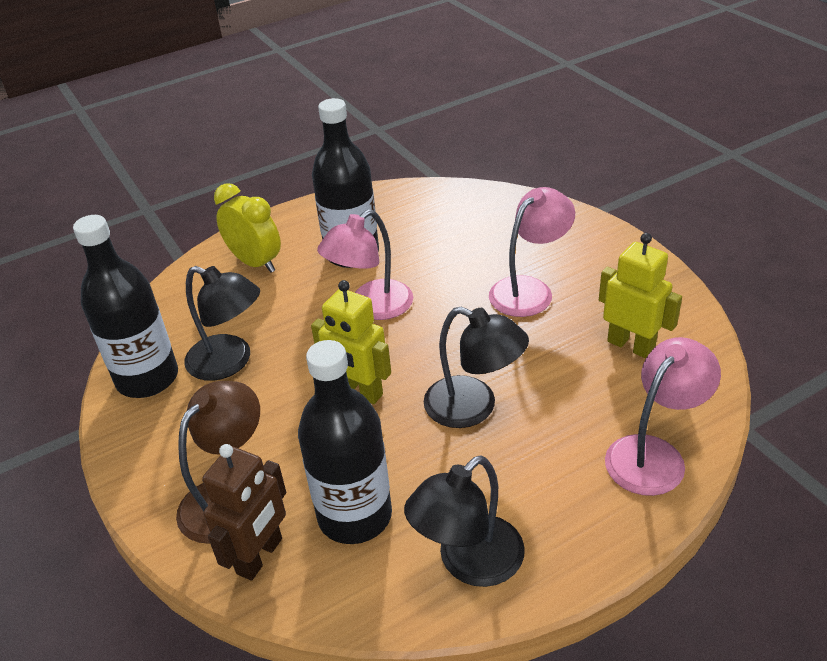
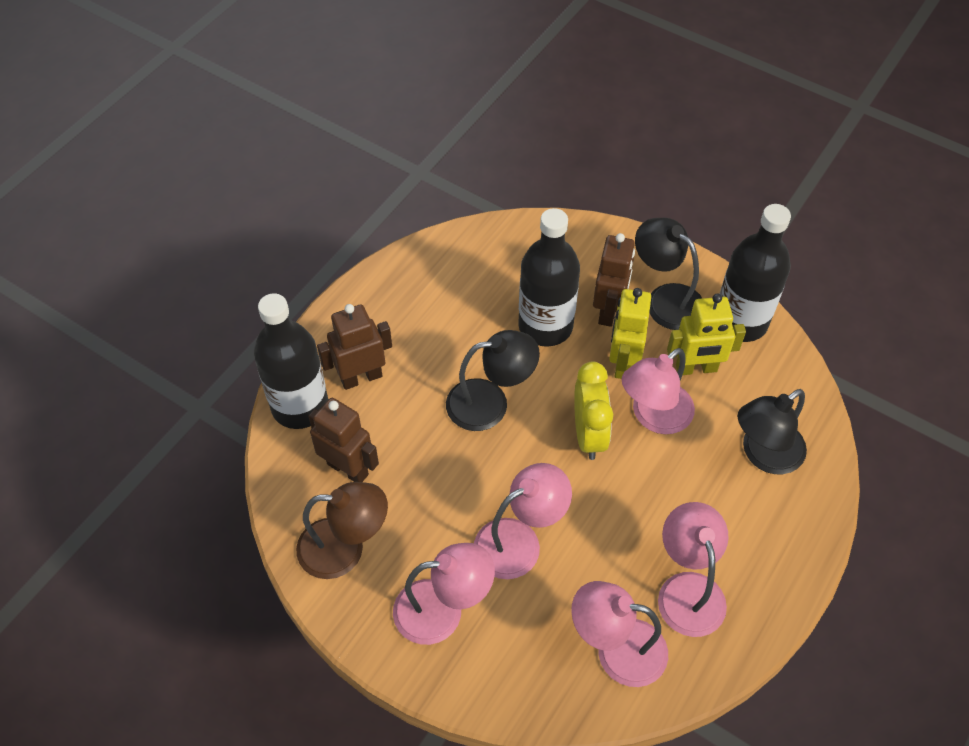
brown robot: 1 -> 3
pink lamp: 3 -> 5

